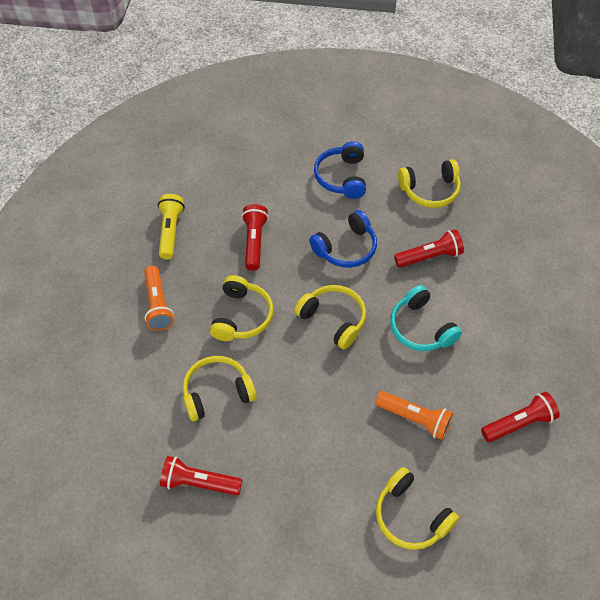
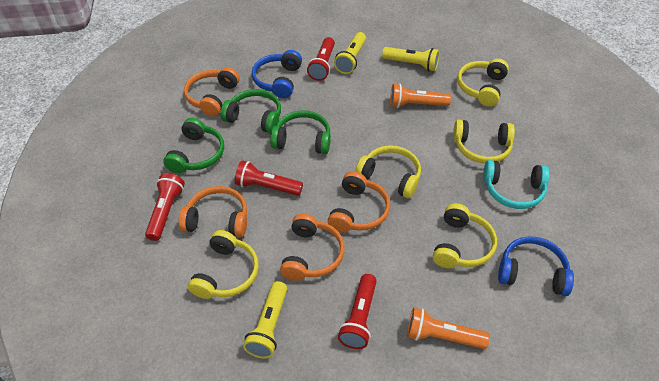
green headphones: 0 -> 3
orange headphones: 0 -> 4
yellow flashlight: 1 -> 3

